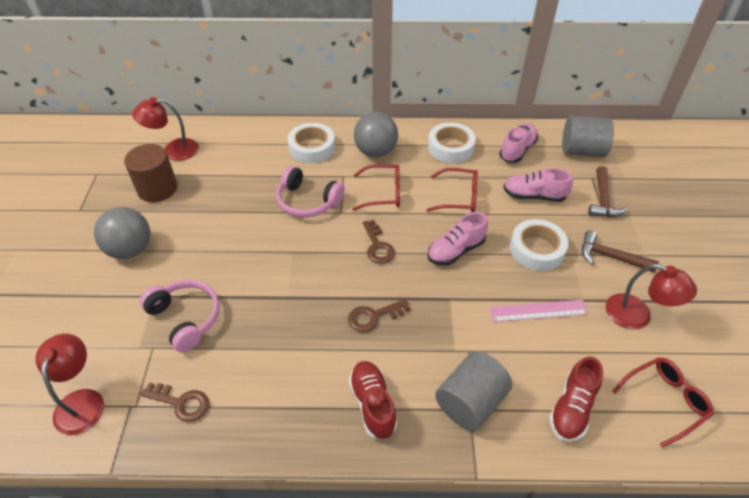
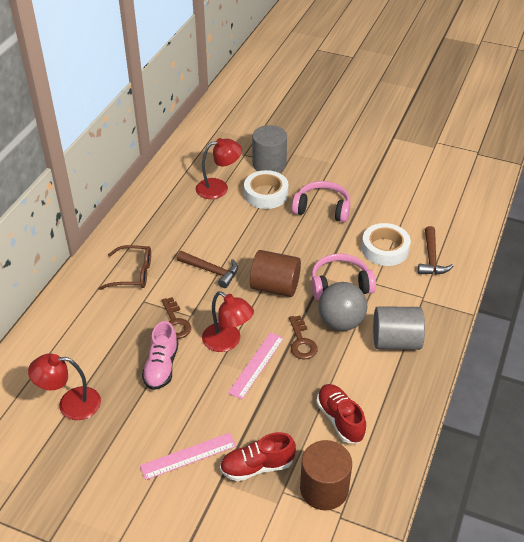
brown cylinder: 1 -> 2
brown glasses: 0 -> 1
brown key: 3 -> 2
grey ball: 2 -> 1
pink ruler: 1 -> 2
pink shoe: 3 -> 1
red glasses: 3 -> 0
white tape: 3 -> 2

